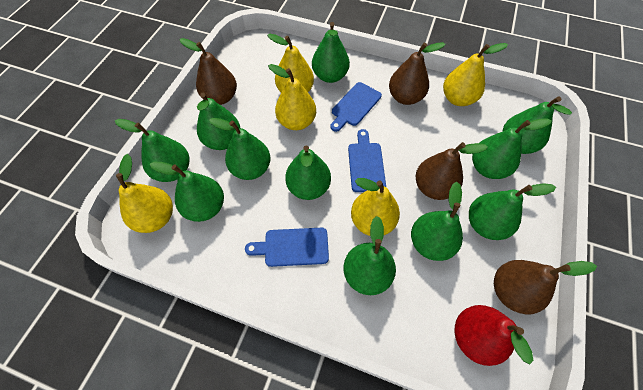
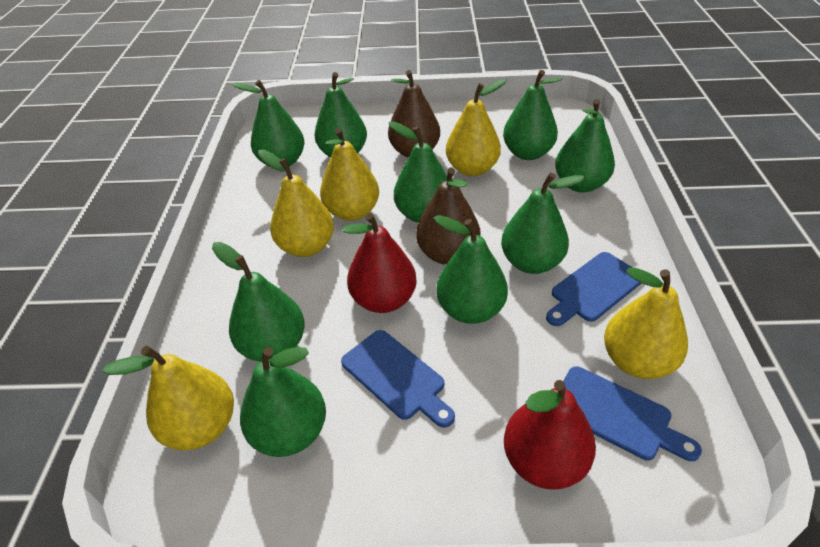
brown pear: 4 -> 2
green pear: 11 -> 9
red pear: 1 -> 2

